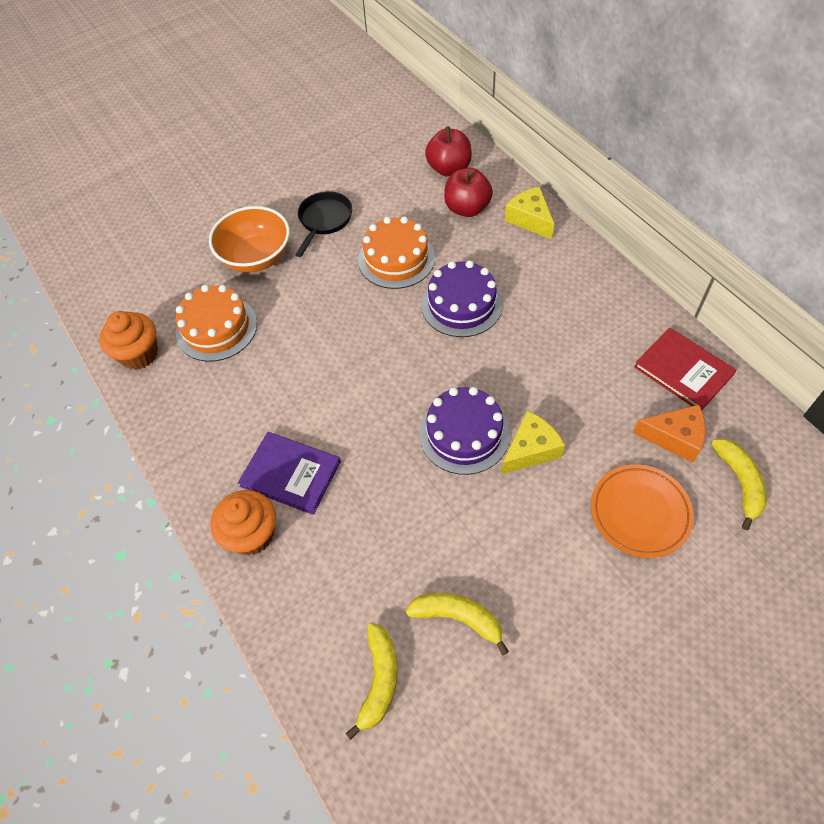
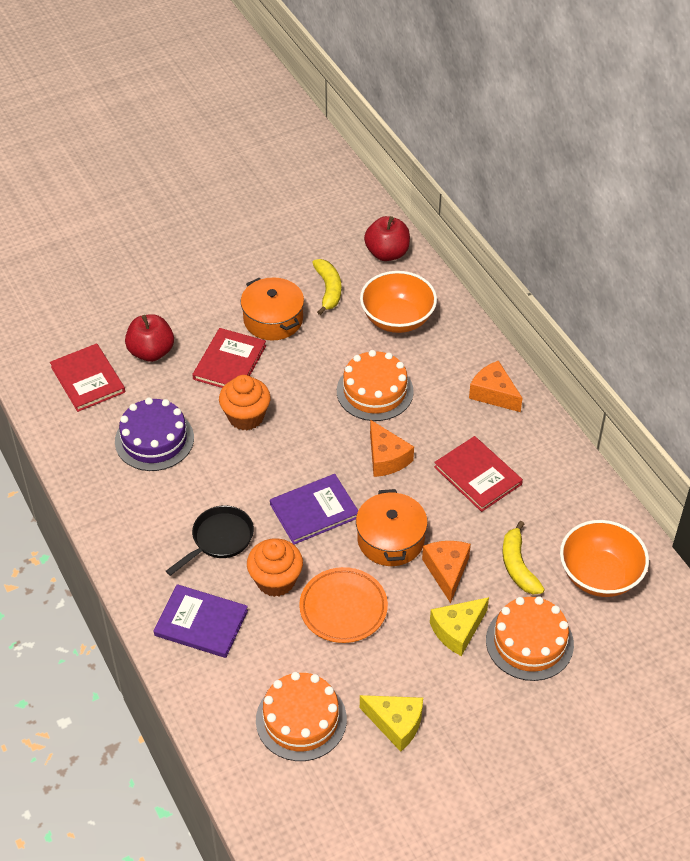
orange bowl: 1 -> 2
orange cake: 2 -> 3
orange cheese: 1 -> 3
orange pot: 0 -> 2
purple book: 1 -> 2
purple cake: 2 -> 1
red book: 1 -> 3
yellow banana: 3 -> 2

